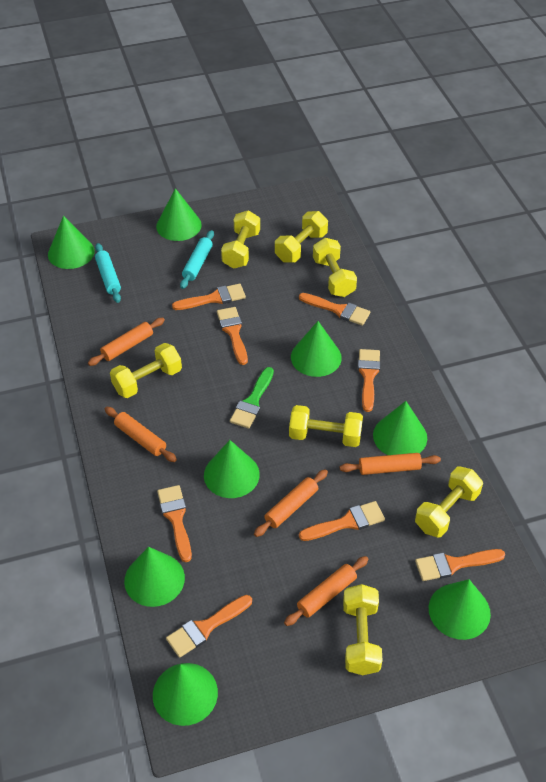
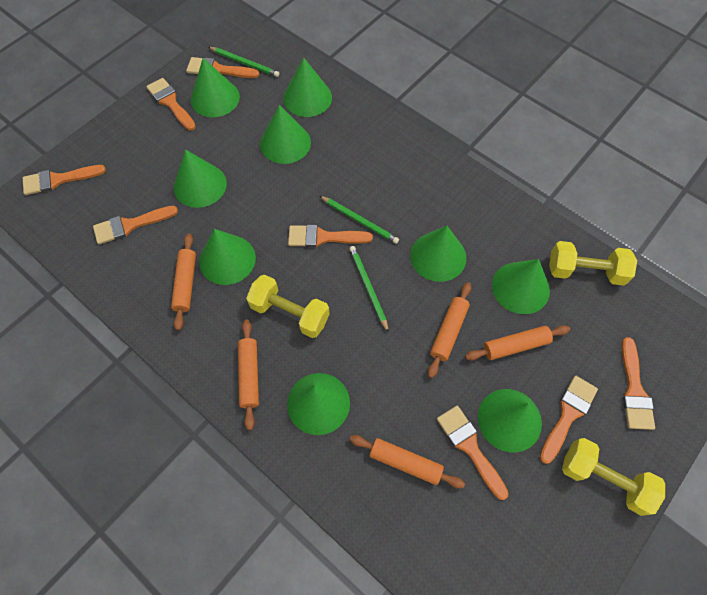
green brush: 1 -> 0
green cone: 8 -> 9
green pencil: 0 -> 3
turquoise rolling pin: 2 -> 0
yellow dumbbell: 7 -> 3

